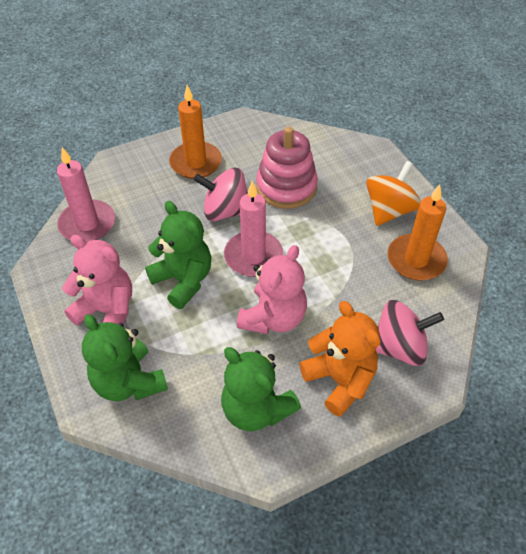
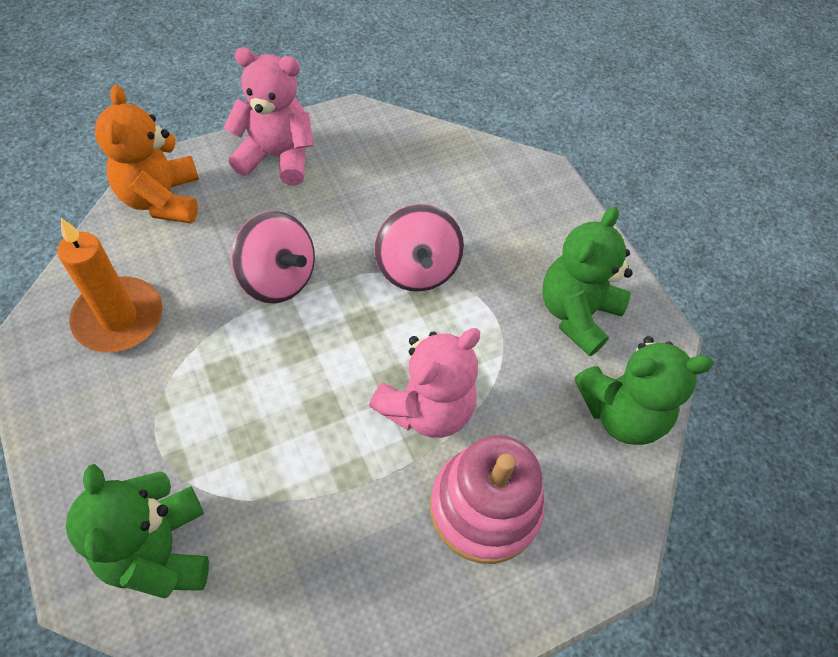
orange candle: 2 -> 1
orange spinning top: 1 -> 0
pink candle: 2 -> 0

